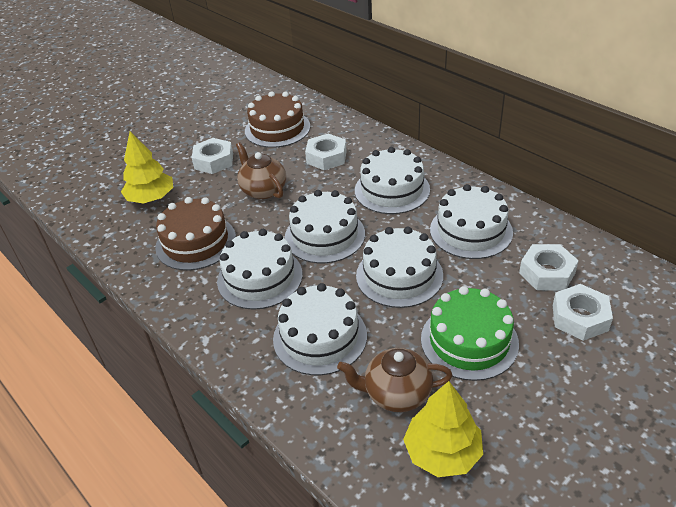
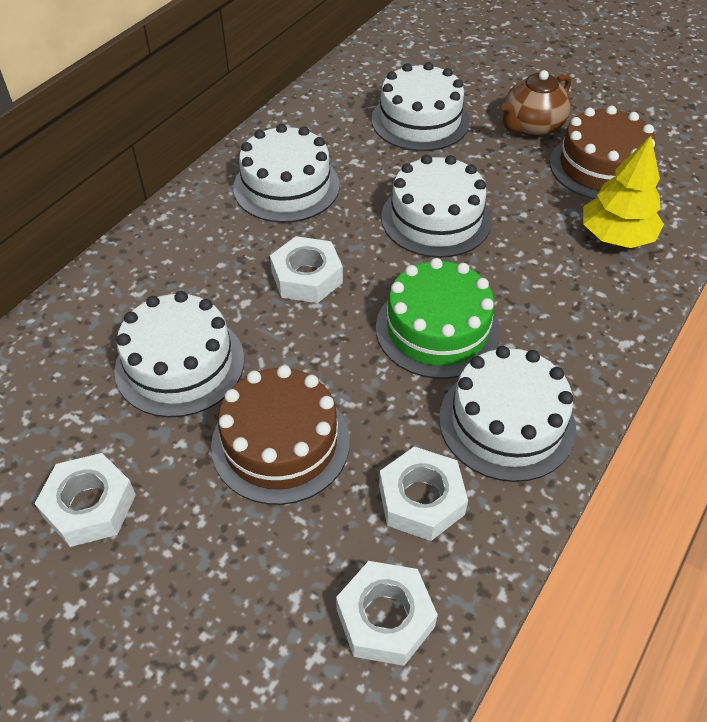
brown teapot: 2 -> 1
white cake: 6 -> 5
yellow tree: 2 -> 1

